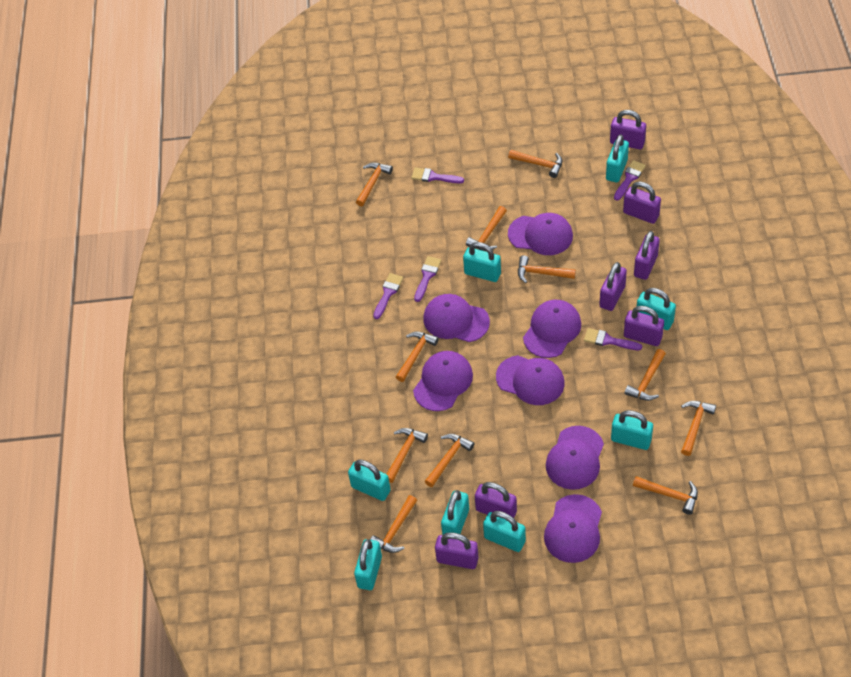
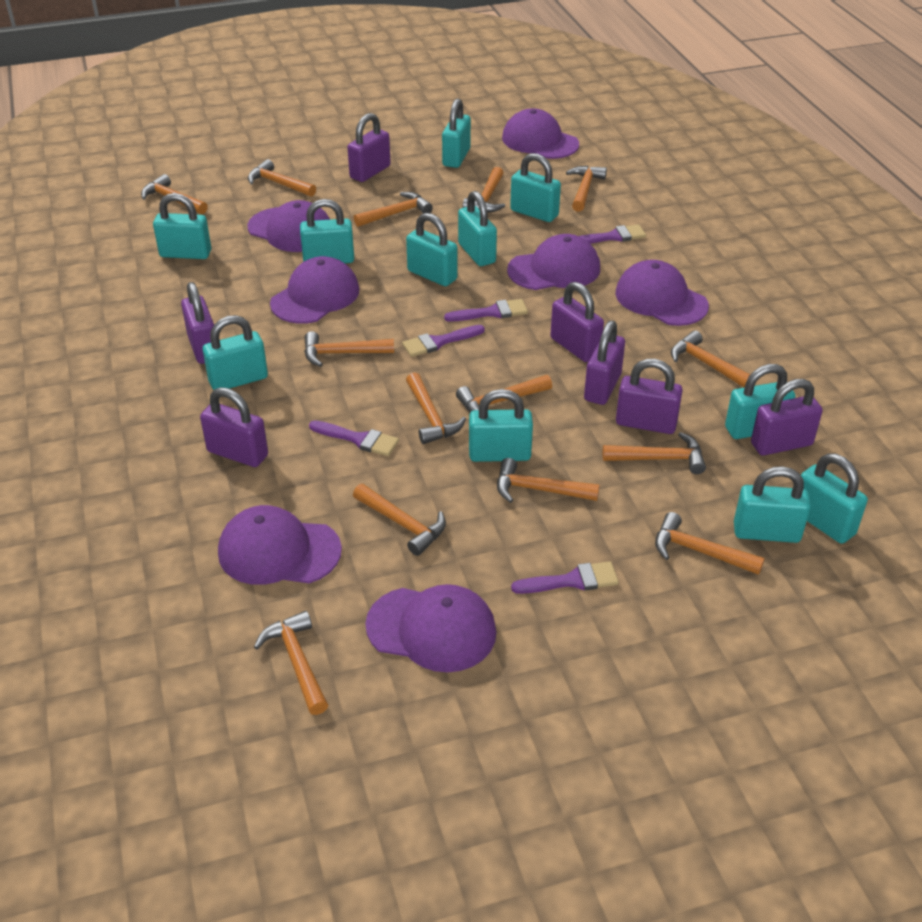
orange hammer: 11 -> 14
turquoise padlock: 8 -> 11

